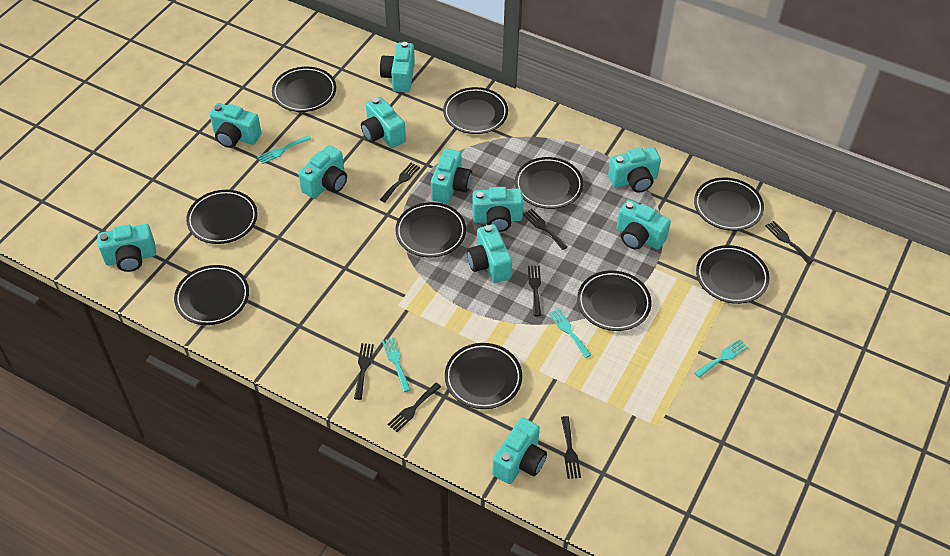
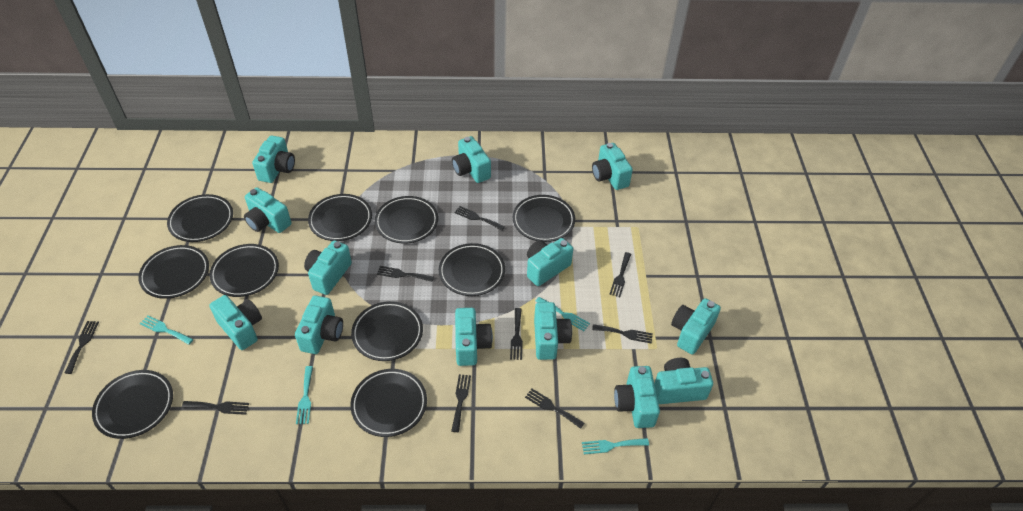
black fork: 7 -> 9
turquoise camera: 11 -> 13

